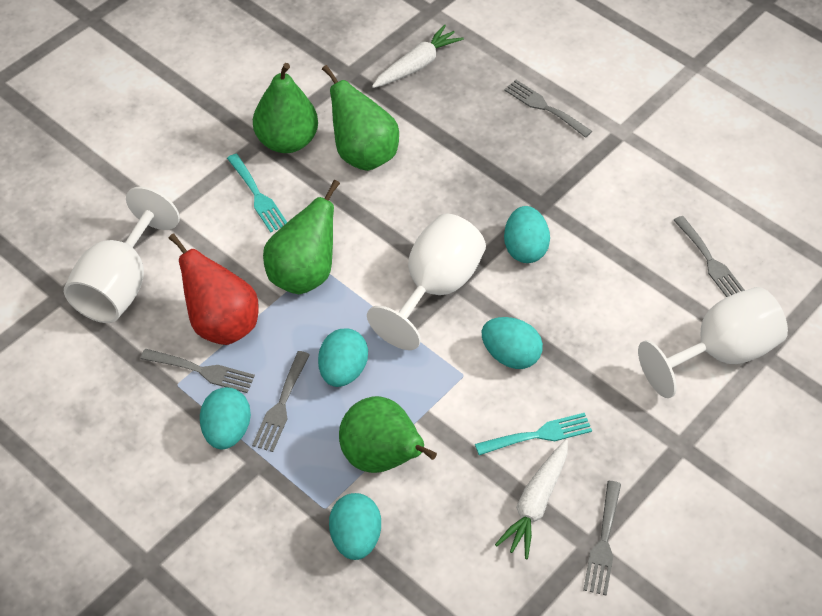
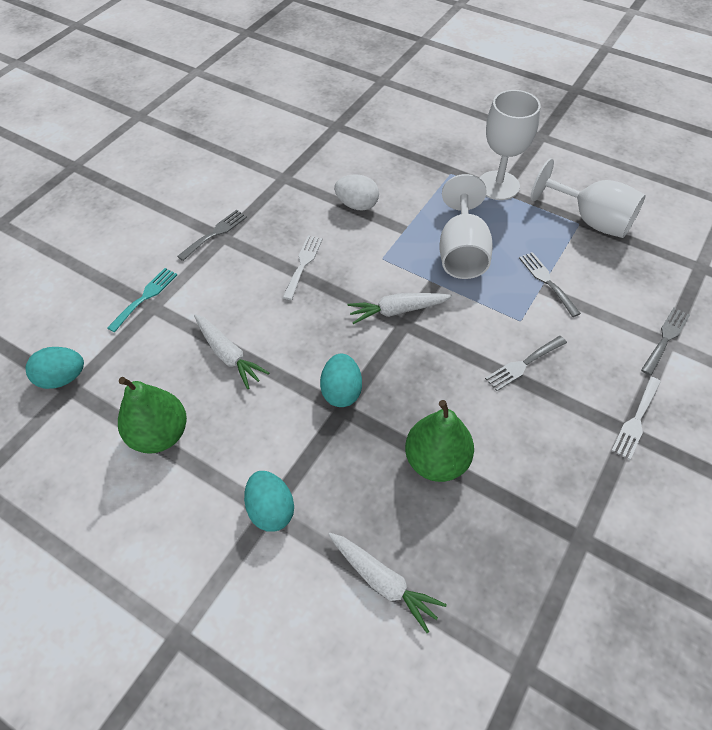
green pear: 4 -> 2
grey fork: 5 -> 4
red pear: 1 -> 0
turquoise egg: 5 -> 3
turquoise fork: 2 -> 1
white carrot: 2 -> 3
white egg: 0 -> 1
white fork: 0 -> 2

